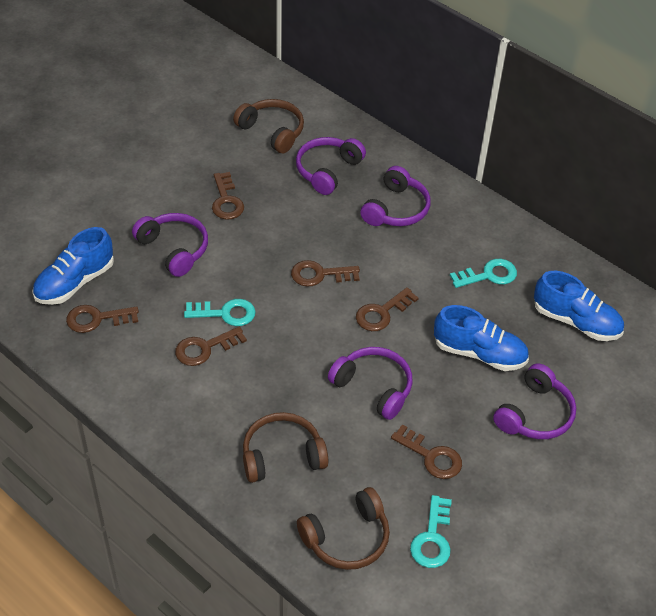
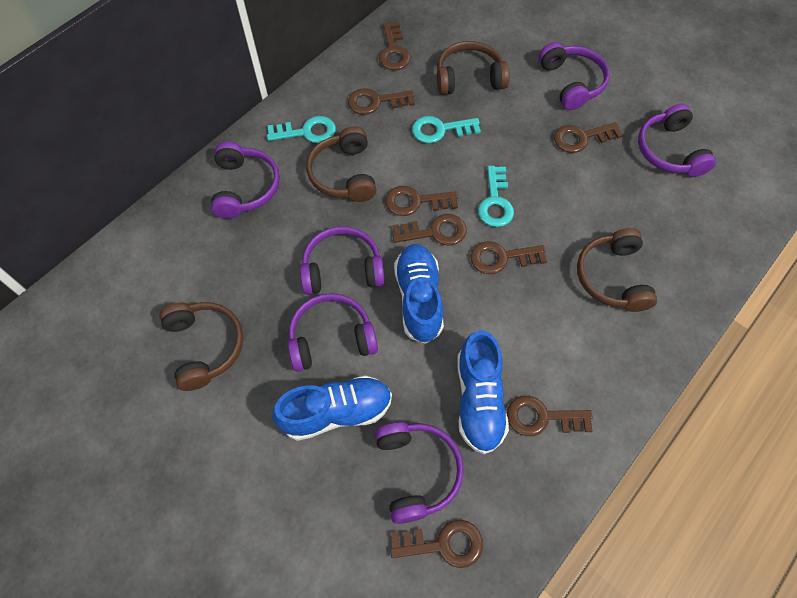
brown headphones: 3 -> 4
brown key: 6 -> 8
purple headphones: 5 -> 6

